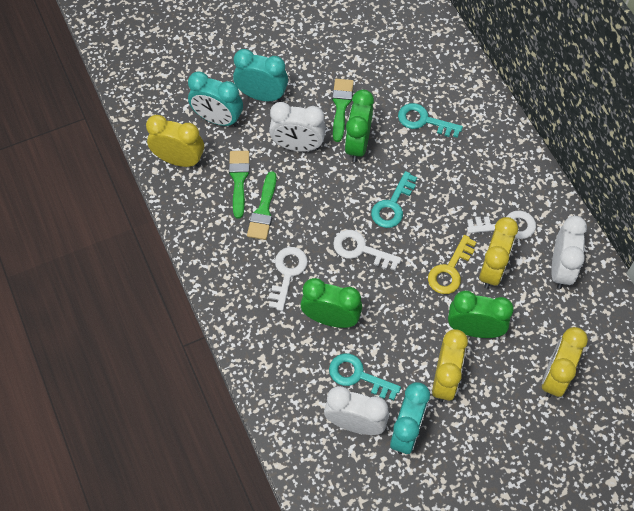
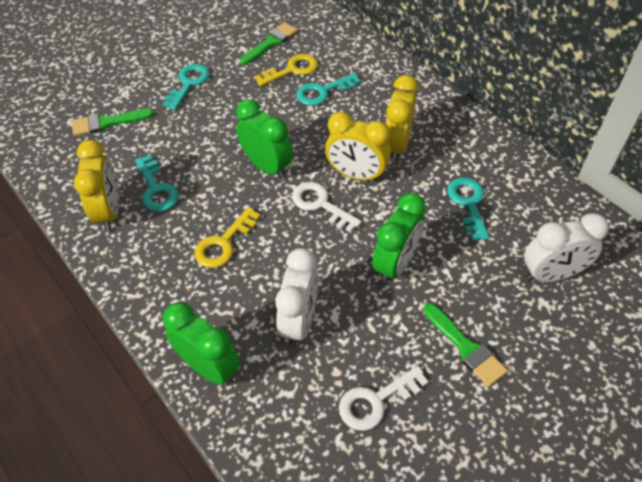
turquoise clock: 3 -> 0
turquoise key: 3 -> 4
white clock: 3 -> 2
white key: 3 -> 2
yellow clock: 4 -> 3
yellow key: 1 -> 2

